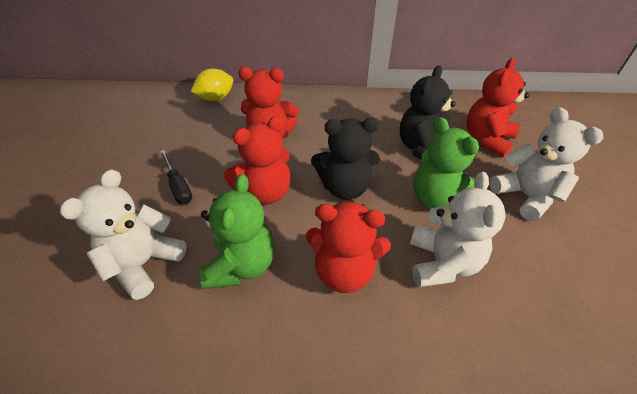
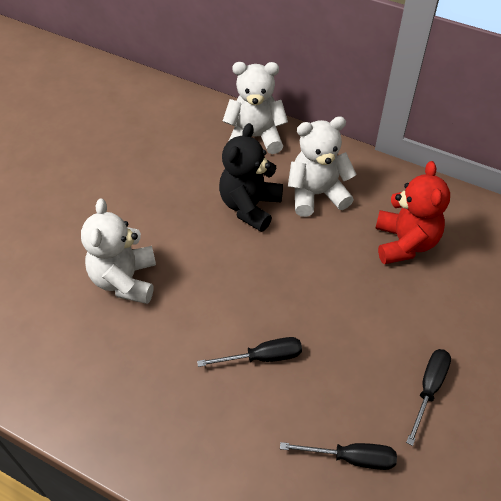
black screwdriver: 1 -> 3
black teddy bear: 2 -> 1
green teddy bear: 2 -> 0
red teddy bear: 4 -> 1
yellow lemon: 1 -> 0

